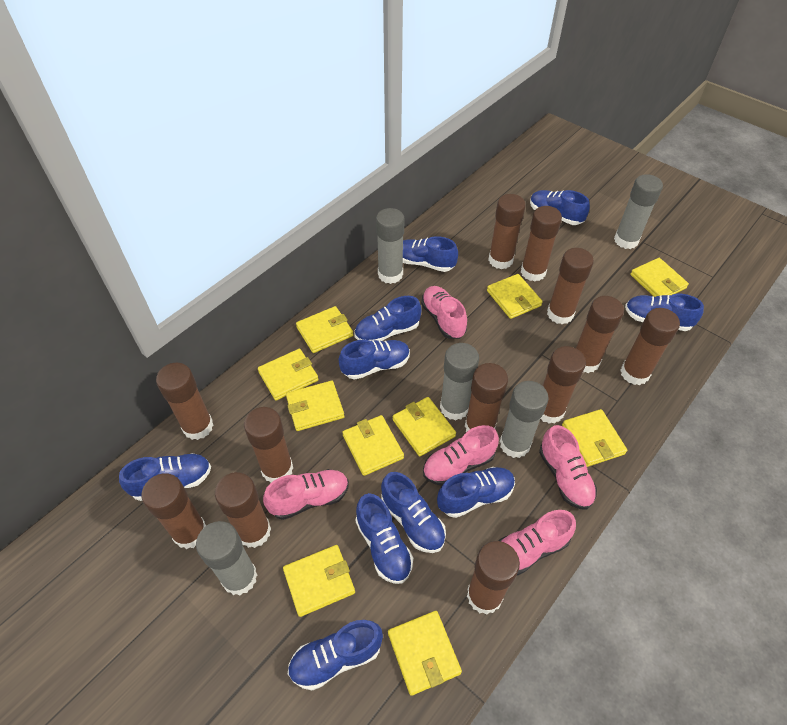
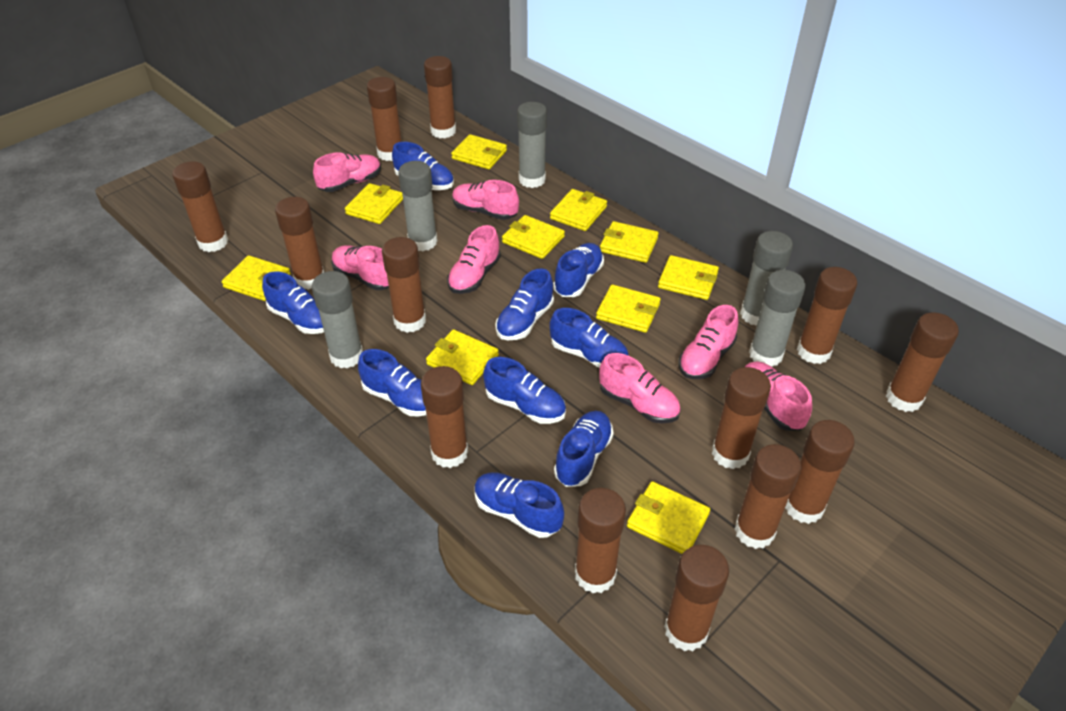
blue shoe: 10 -> 9
brown glue stick: 12 -> 13
pink shoe: 5 -> 7

